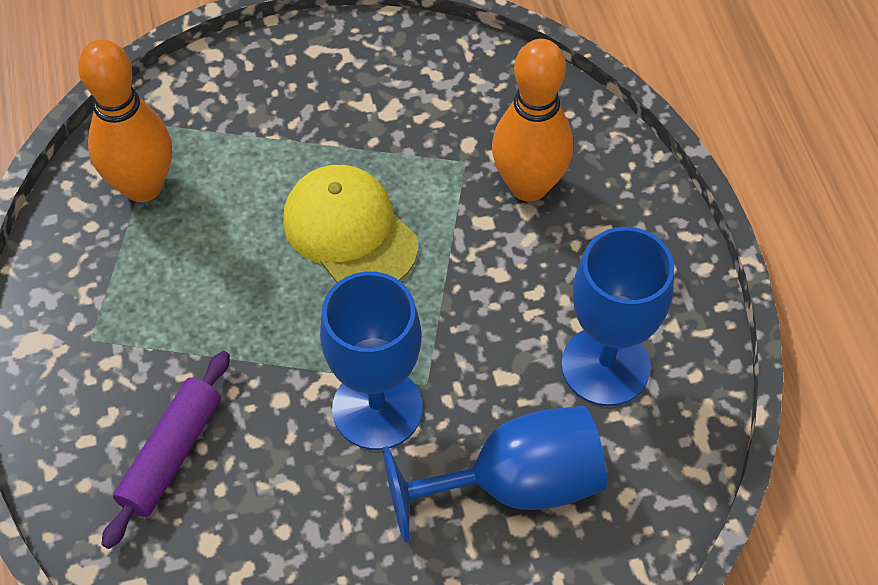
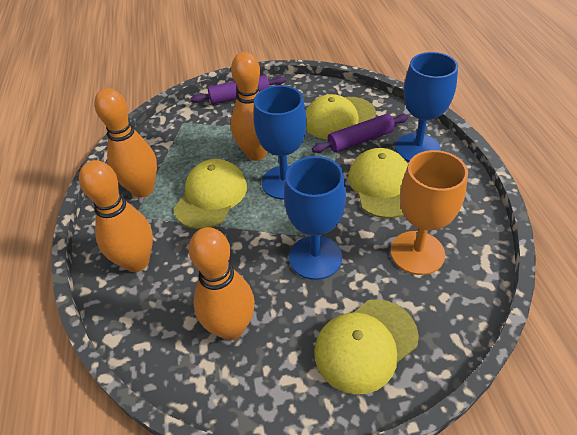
orange bowling pin: 2 -> 4
orange goblet: 0 -> 1
purple rolling pin: 1 -> 2
yellow cap: 1 -> 4

